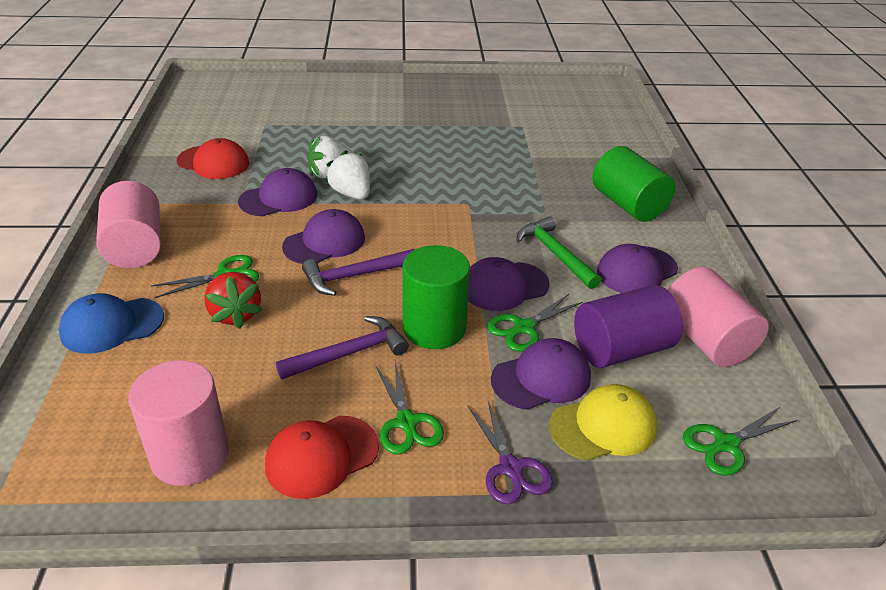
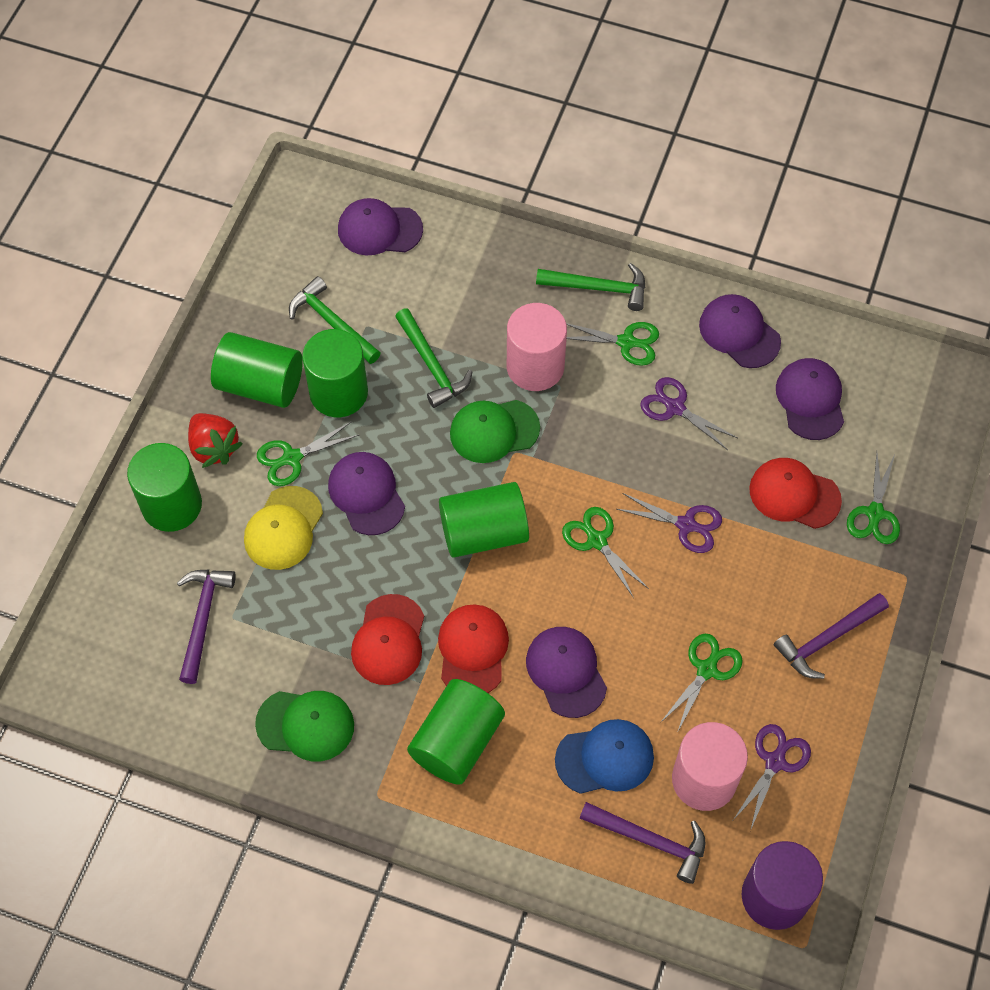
green cap: 0 -> 2
green cylinder: 2 -> 5
green hammer: 1 -> 3
green scissors: 4 -> 5
pink cylinder: 3 -> 2
purple hammer: 2 -> 3
purple scissors: 1 -> 3
red cap: 2 -> 3
white strawberry: 2 -> 0

